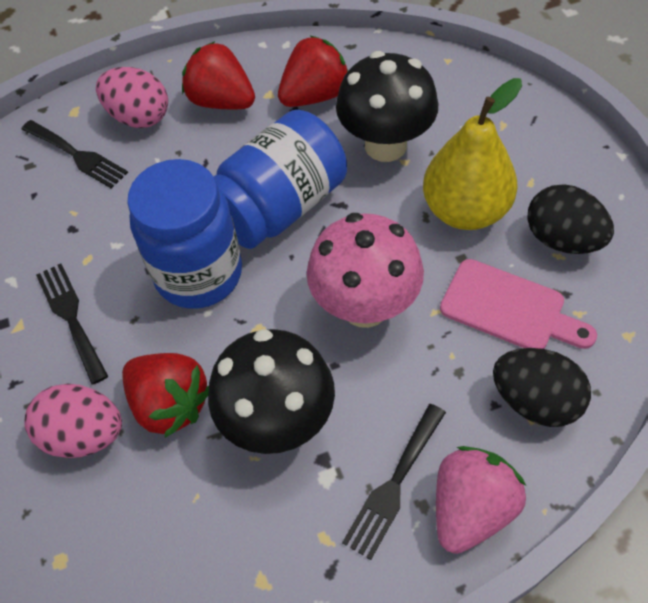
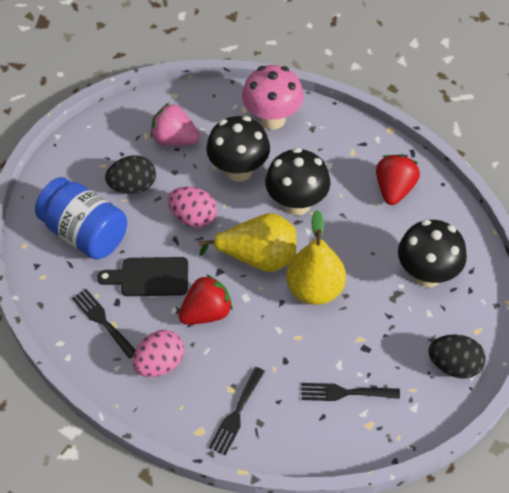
black cutting board: 0 -> 1
black mushroom: 2 -> 3
blue jar: 2 -> 1
pink cutting board: 1 -> 0
red strawberry: 3 -> 2
yellow pear: 1 -> 2

